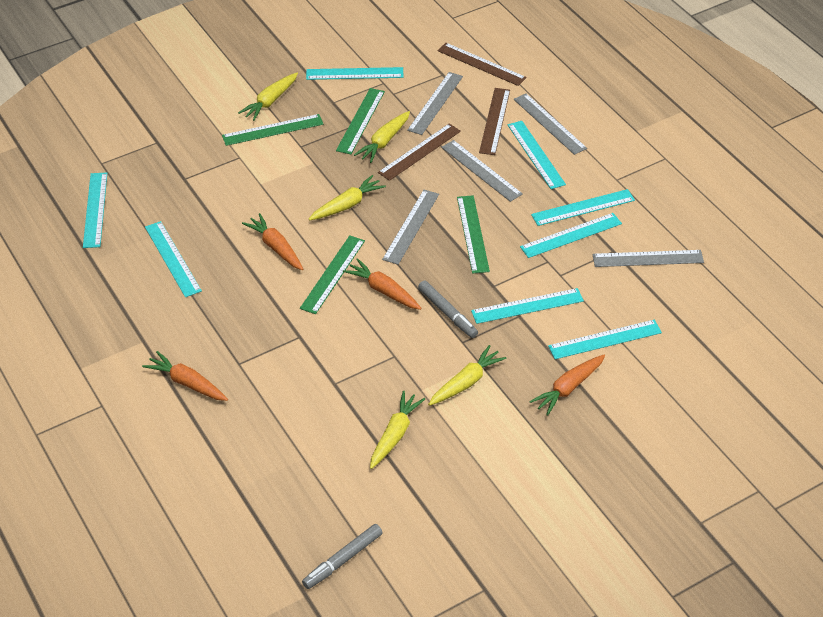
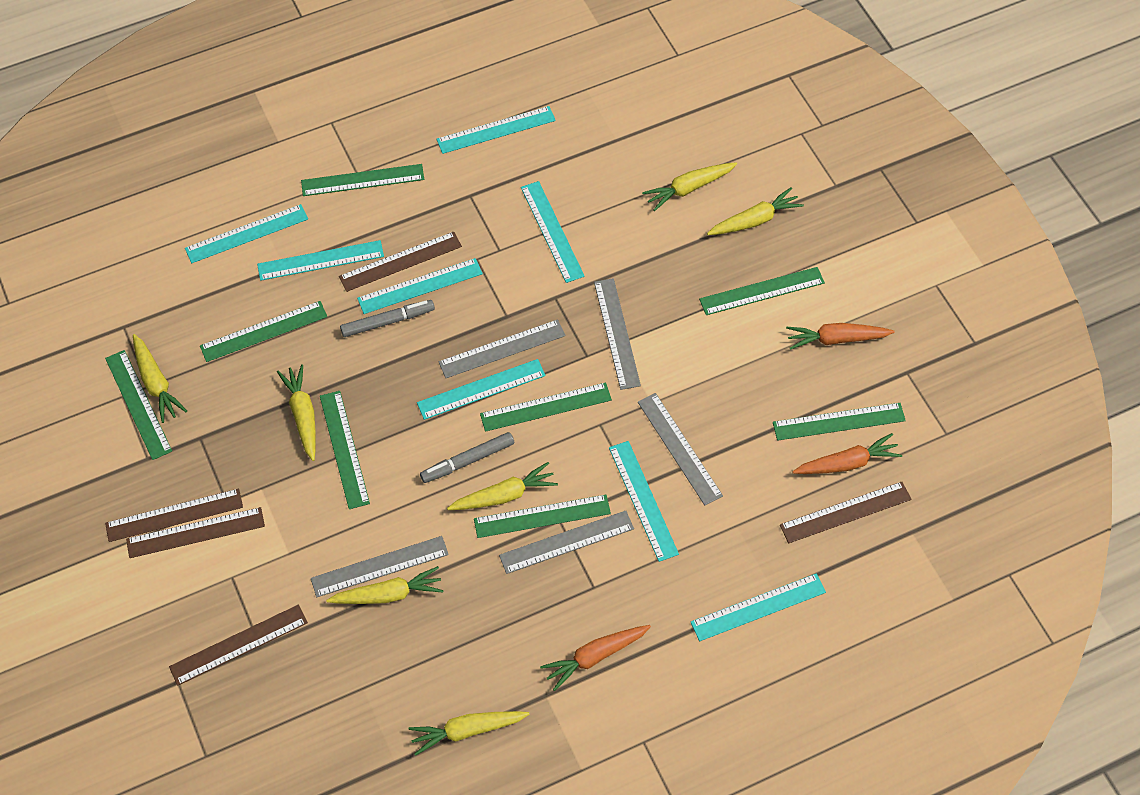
brown ruler: 3 -> 5
green ruler: 4 -> 8
orange carrot: 4 -> 3
yellow carrot: 5 -> 7

